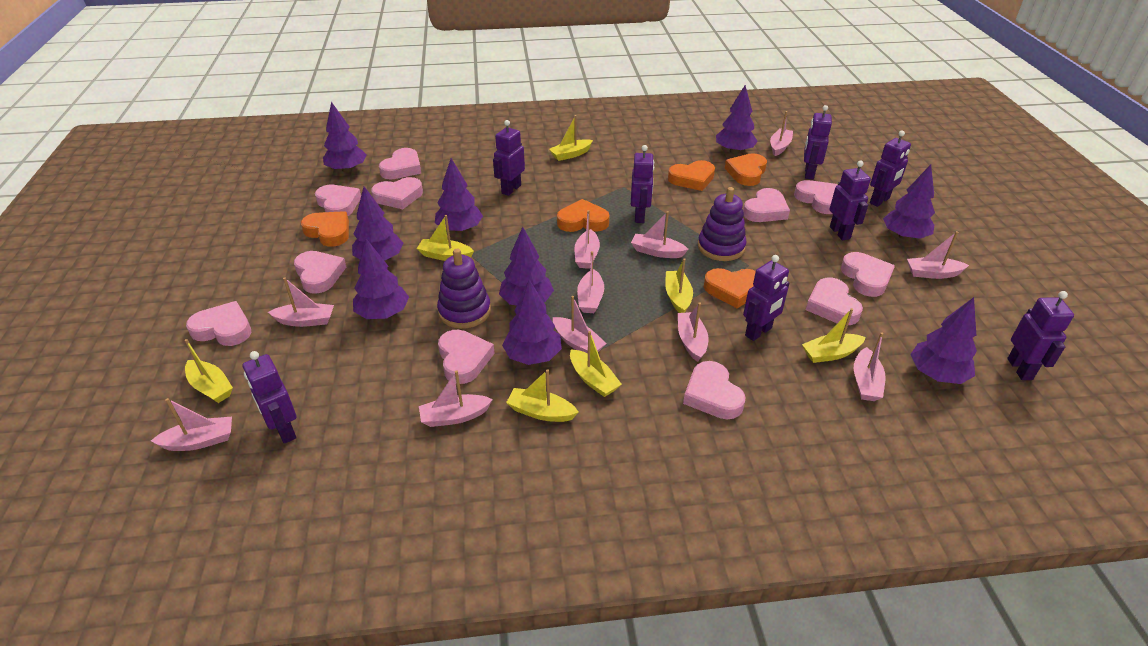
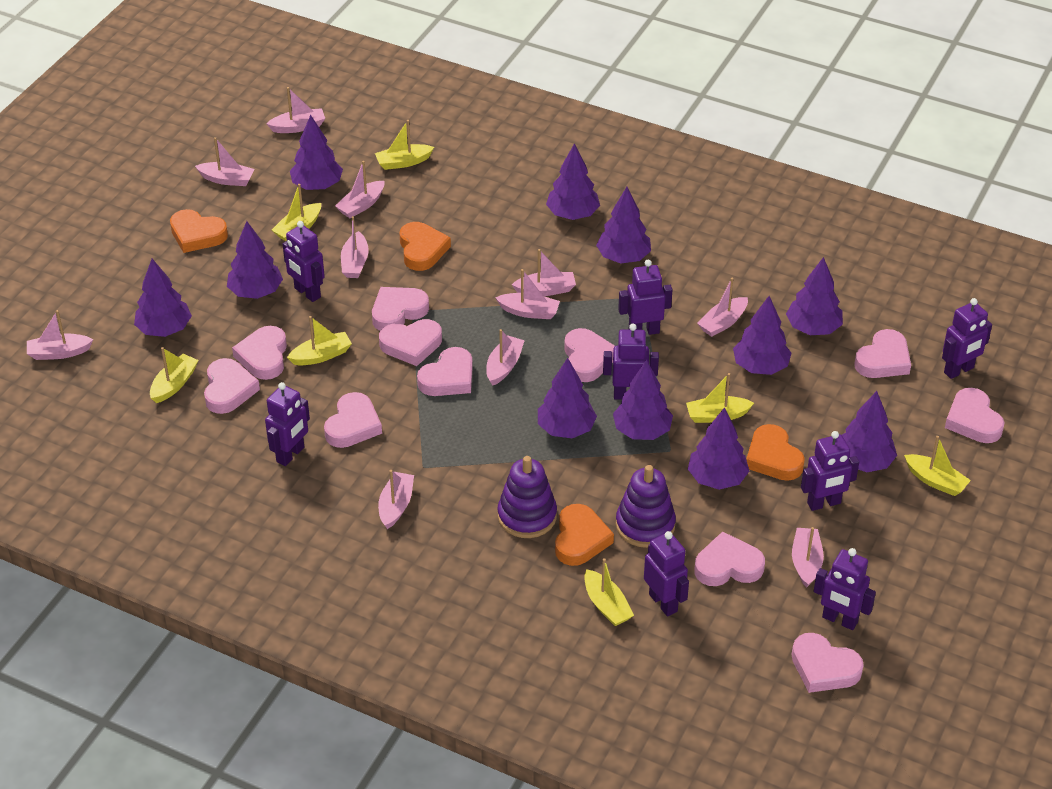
orange heart: 5 -> 4
purple tree: 9 -> 11

